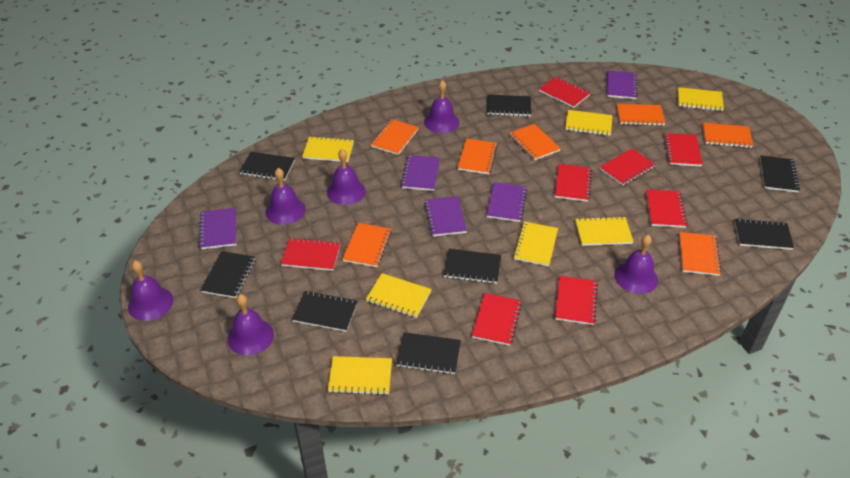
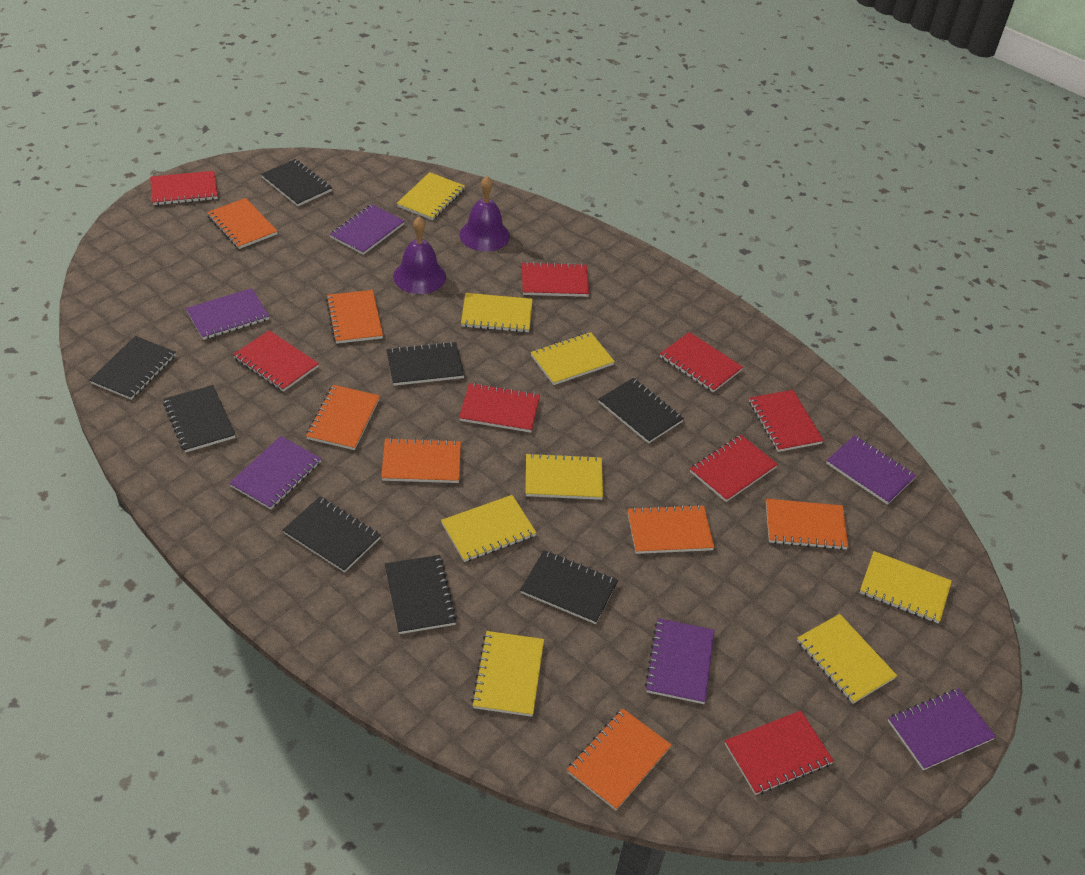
purple bell: 6 -> 2
purple notebook: 5 -> 6
yellow notebook: 7 -> 8

